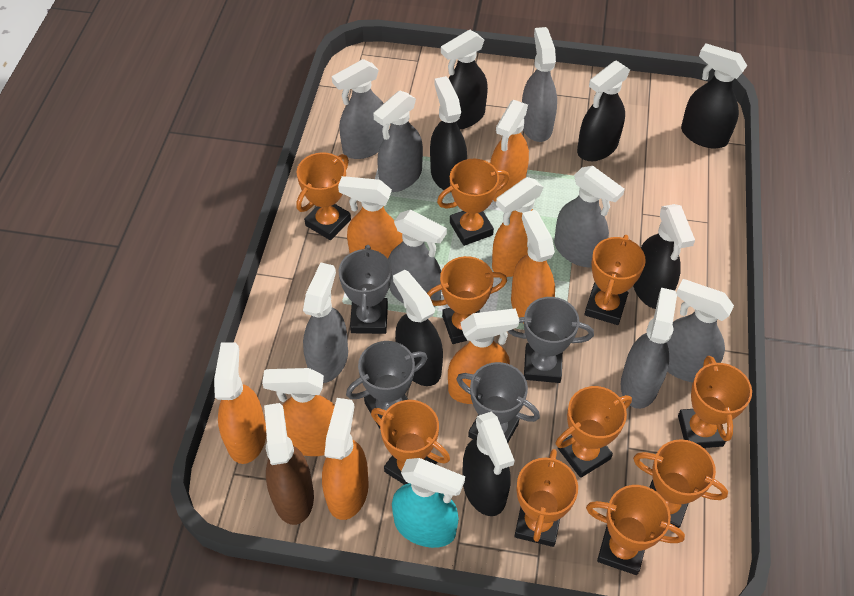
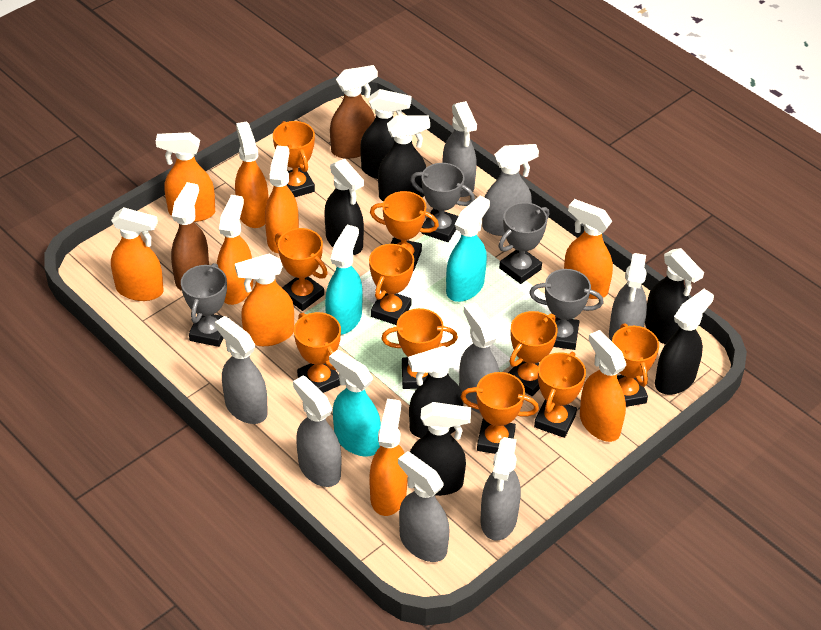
brown spray bottle: 1 -> 2
orange spray bottle: 8 -> 9
turquoise spray bottle: 1 -> 3

